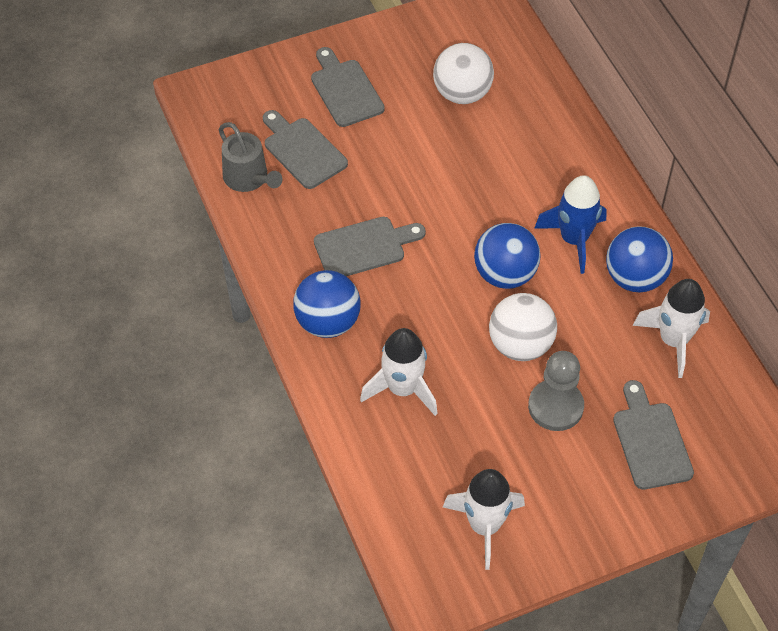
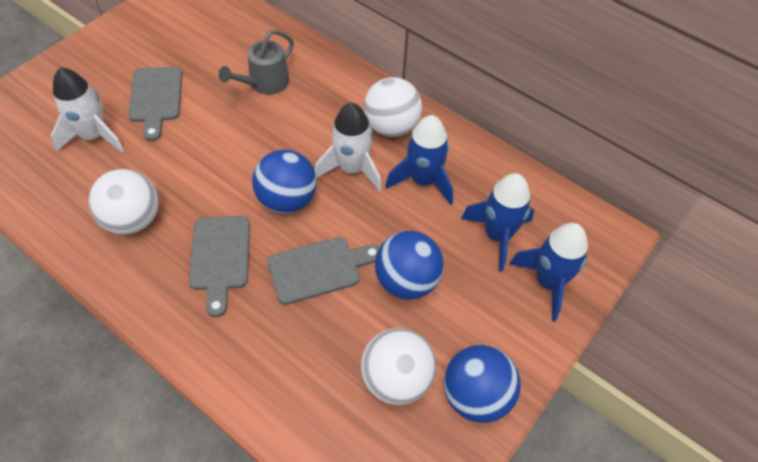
blue rocket: 1 -> 3
grey cutting board: 4 -> 3
grey pawn: 1 -> 0
white ball: 2 -> 3
white rocket: 3 -> 2

